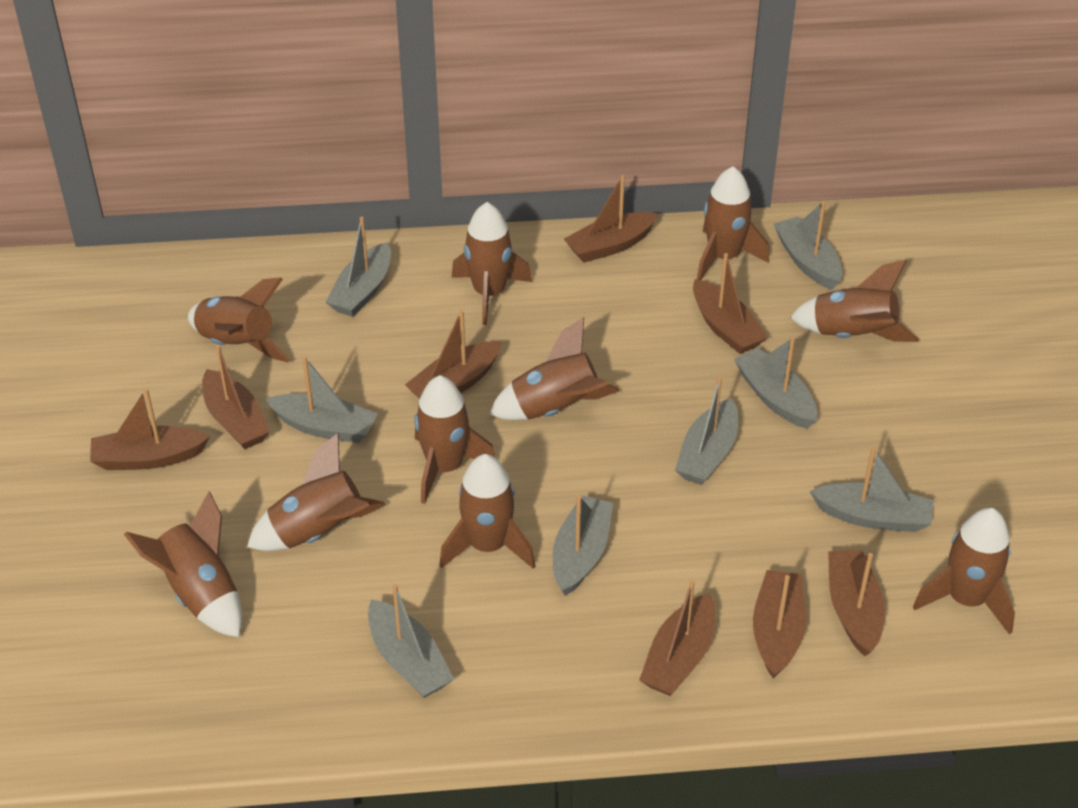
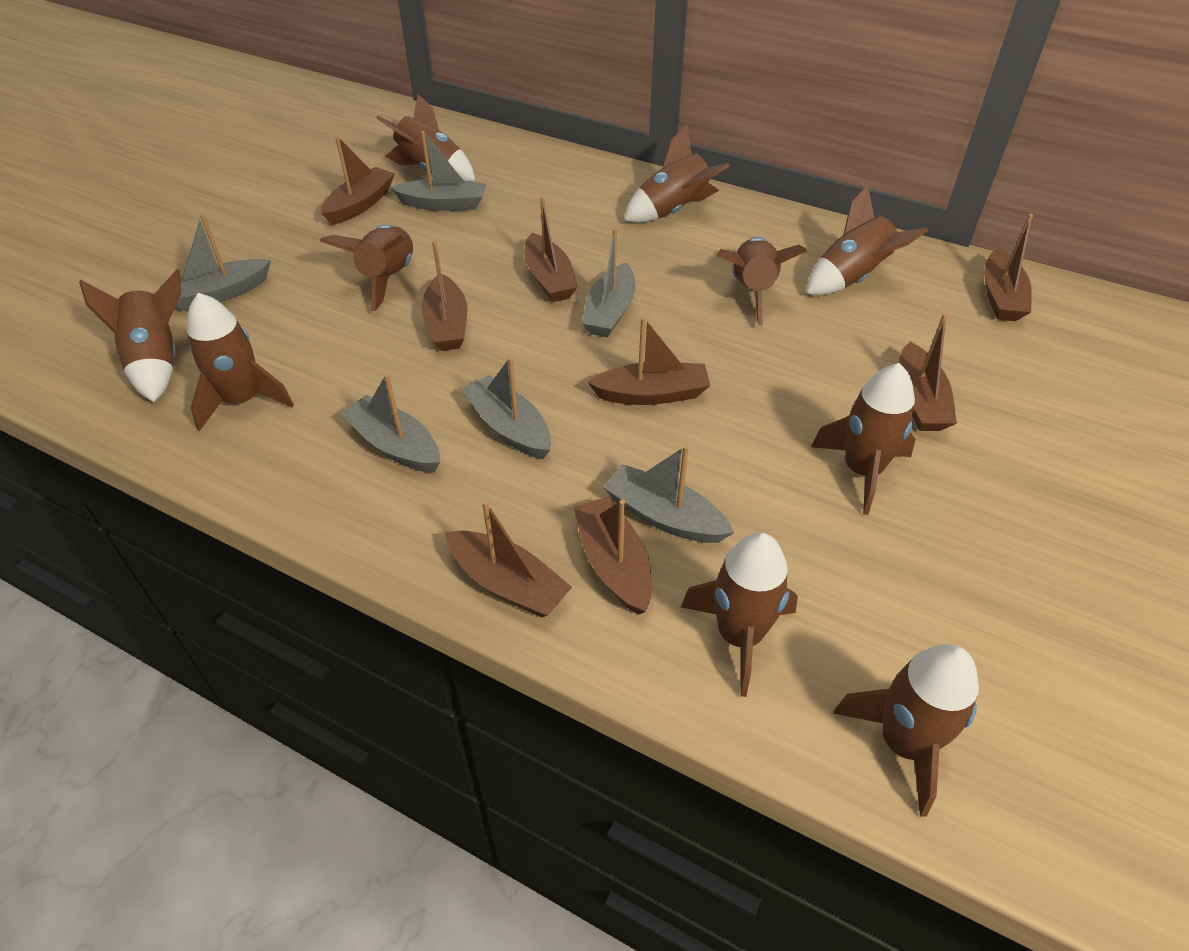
grey boat: 8 -> 6

